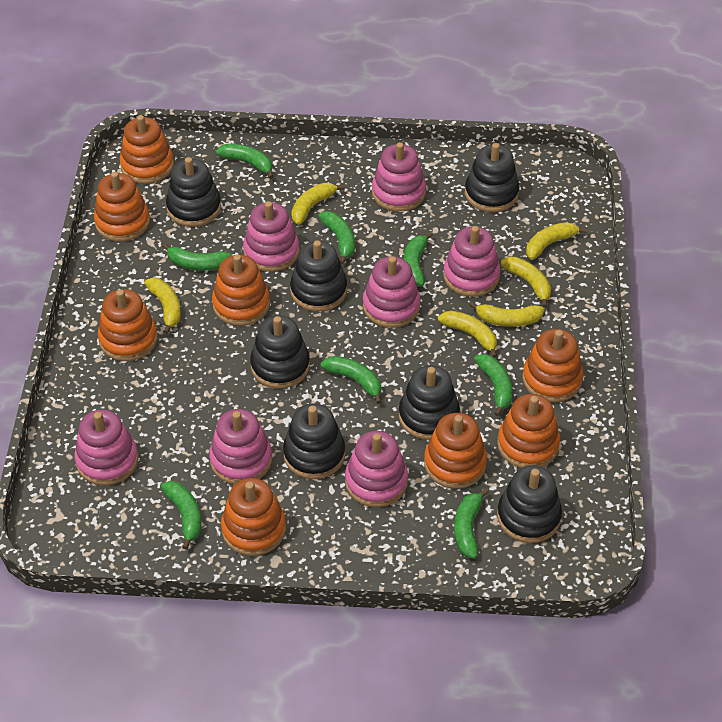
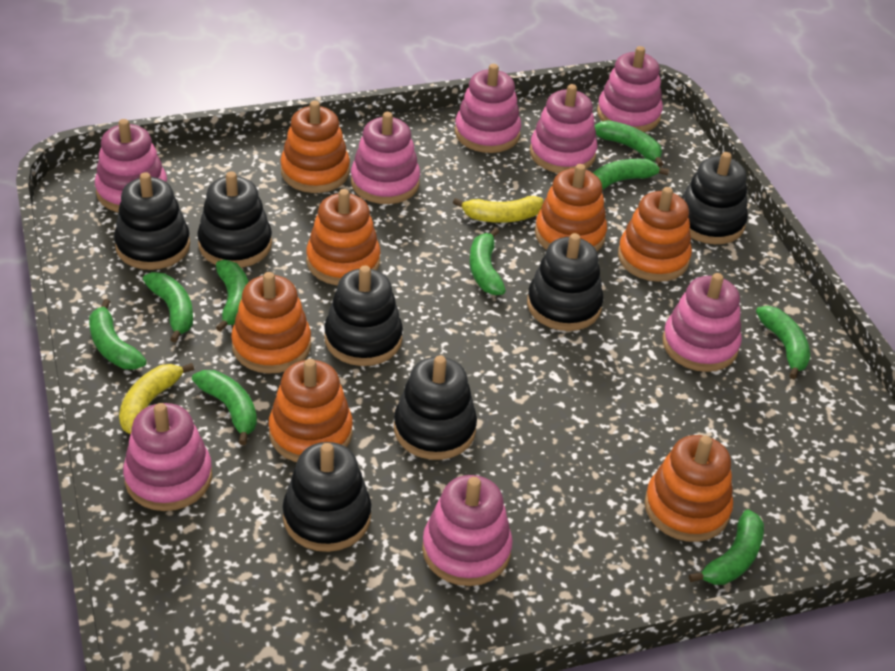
green banana: 8 -> 9
orange stacking toy: 8 -> 7
pink stacking toy: 7 -> 8
yellow banana: 6 -> 2

